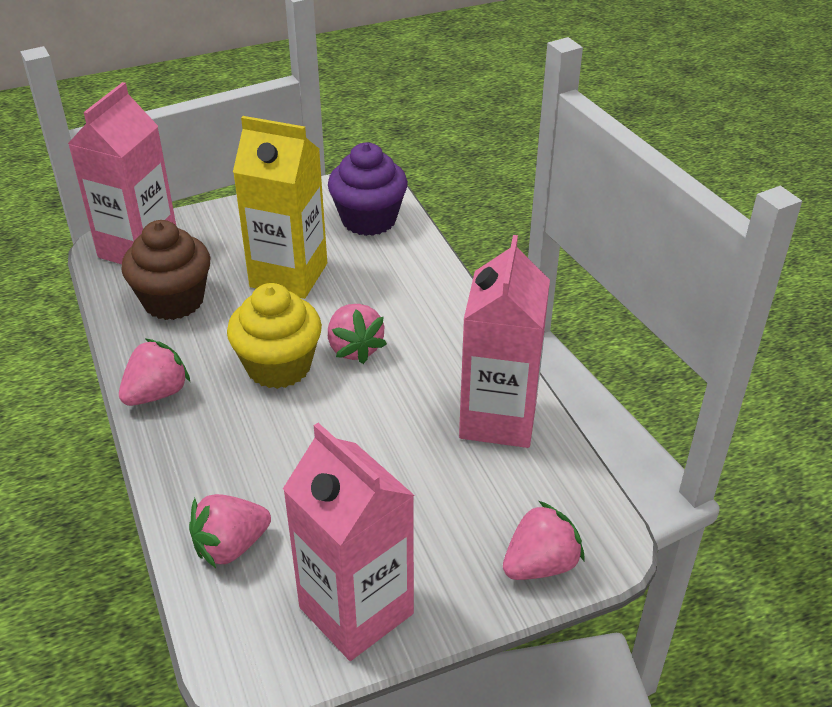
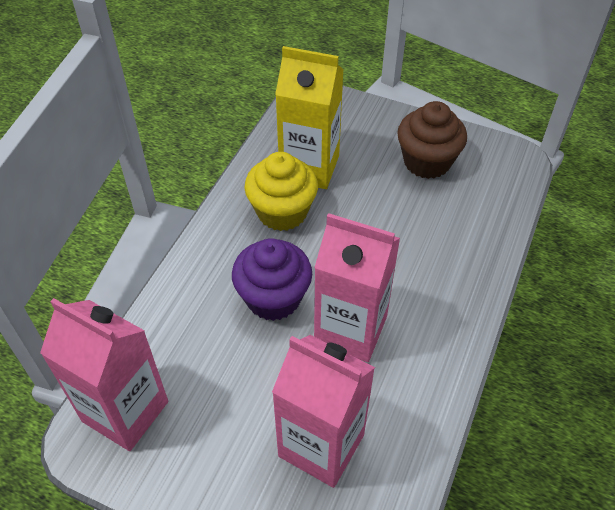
pink strawberry: 4 -> 0

